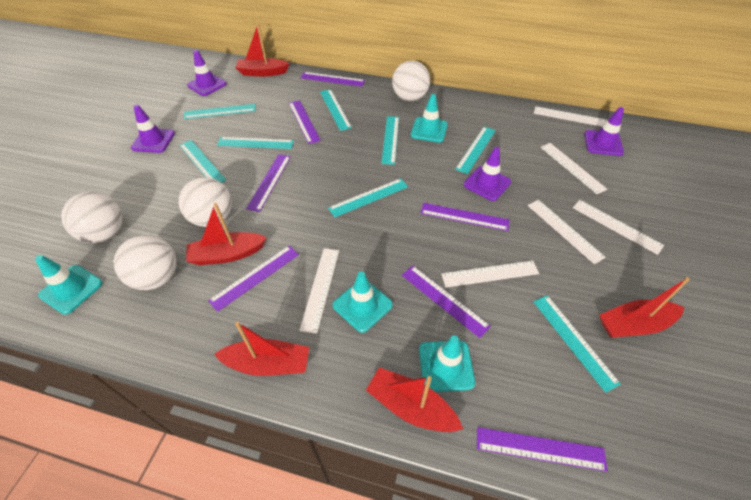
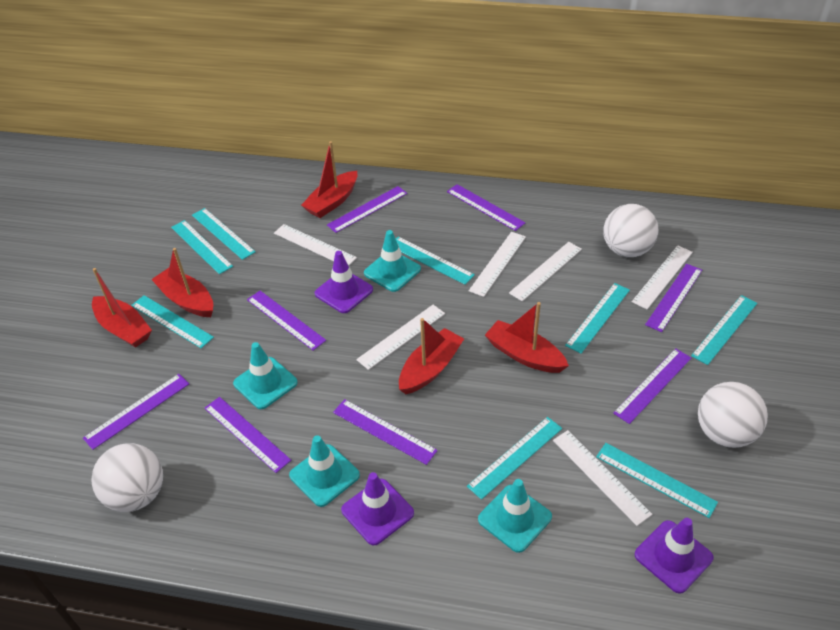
purple ruler: 7 -> 8
purple traffic cone: 4 -> 3
white ball: 4 -> 3

